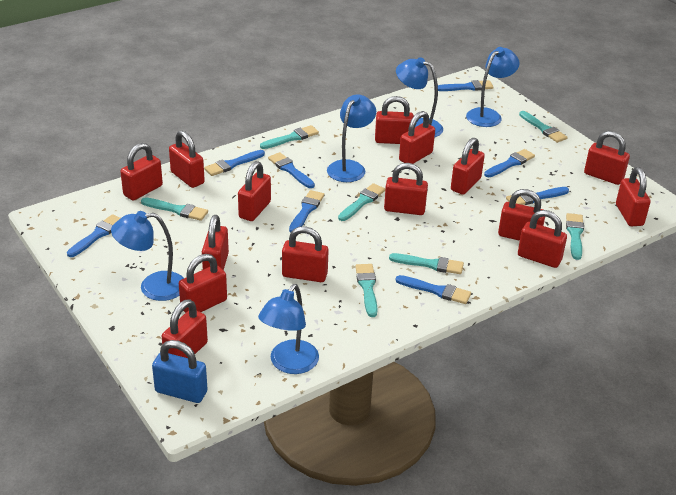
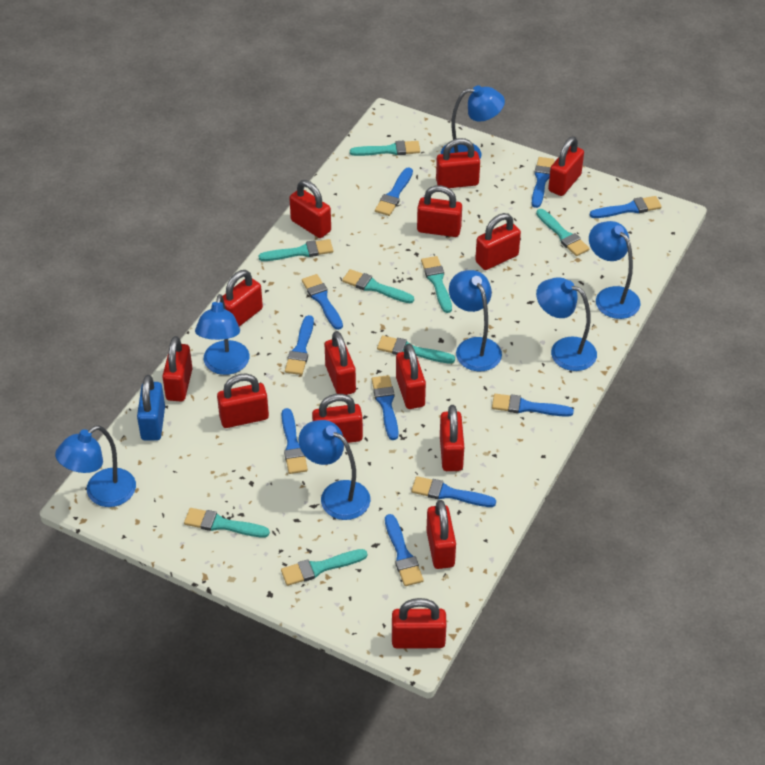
blue brush: 8 -> 10
blue lamp: 5 -> 7
red padlock: 15 -> 14
turquoise brush: 7 -> 8

